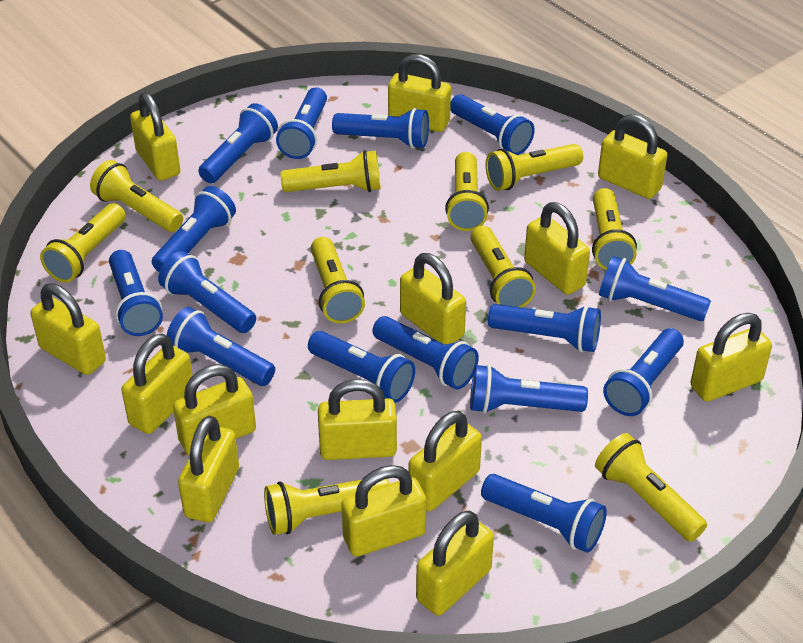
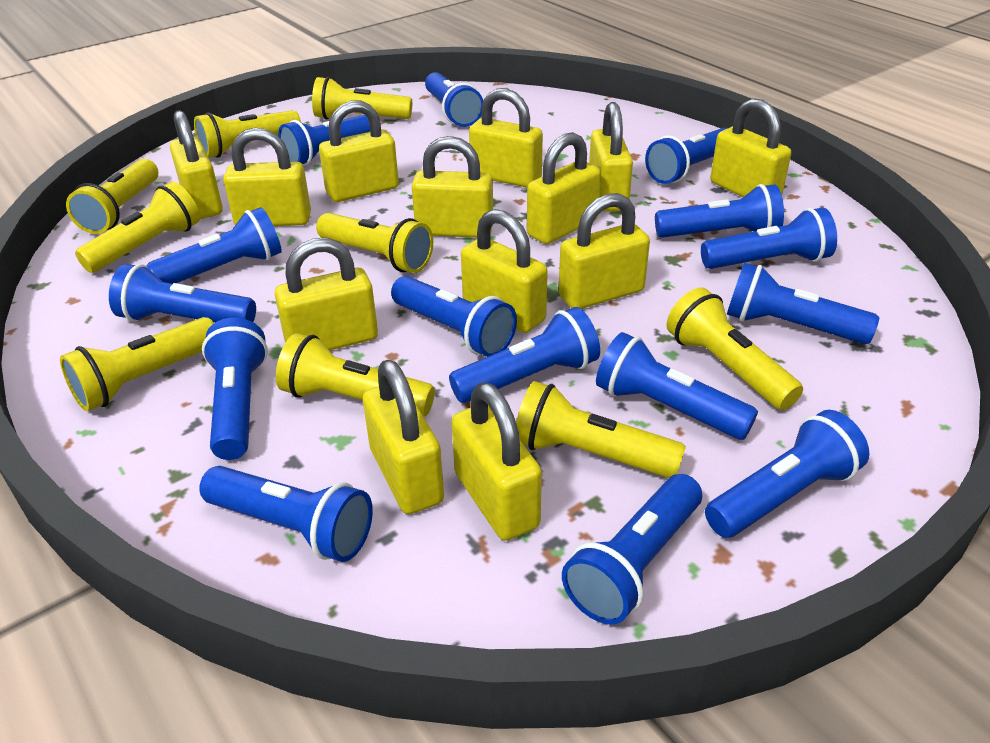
yellow flashlight: 10 -> 9
yellow padlock: 14 -> 13

